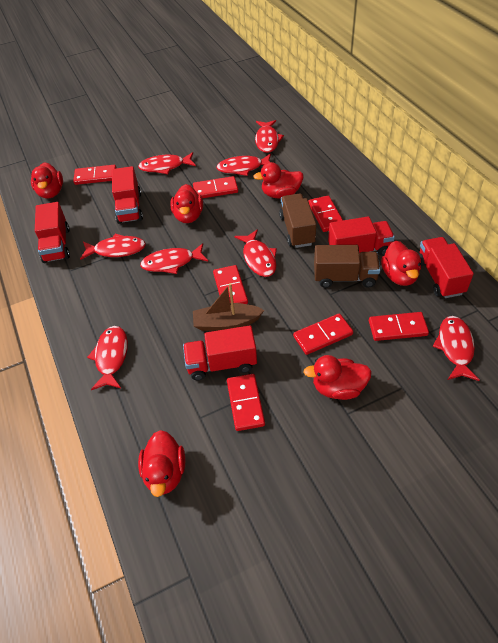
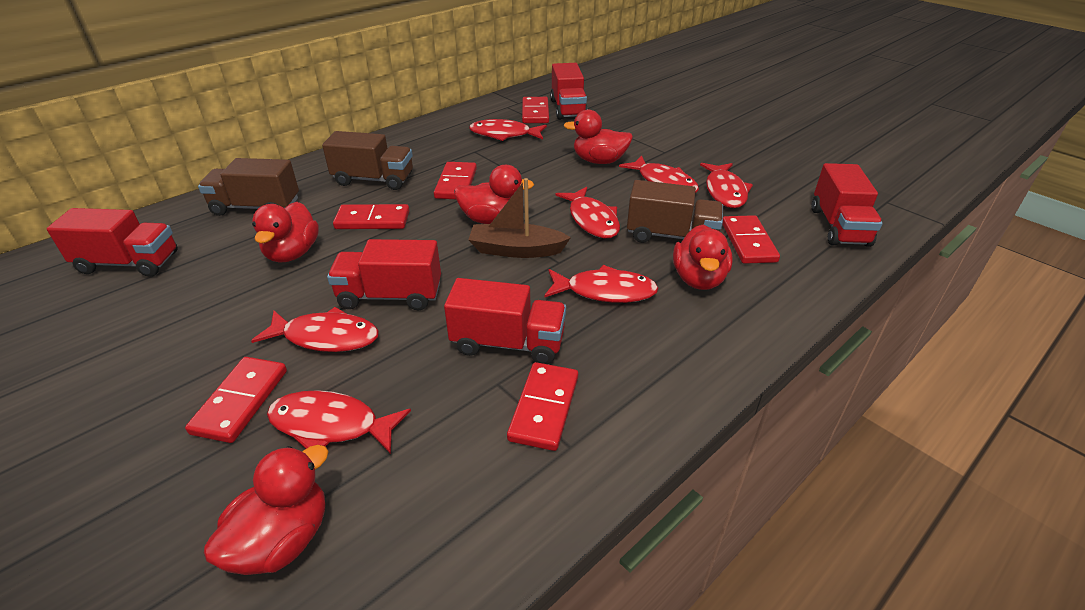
brown truck: 2 -> 3
red domino: 7 -> 6
red duck: 6 -> 5
red fish: 8 -> 7

